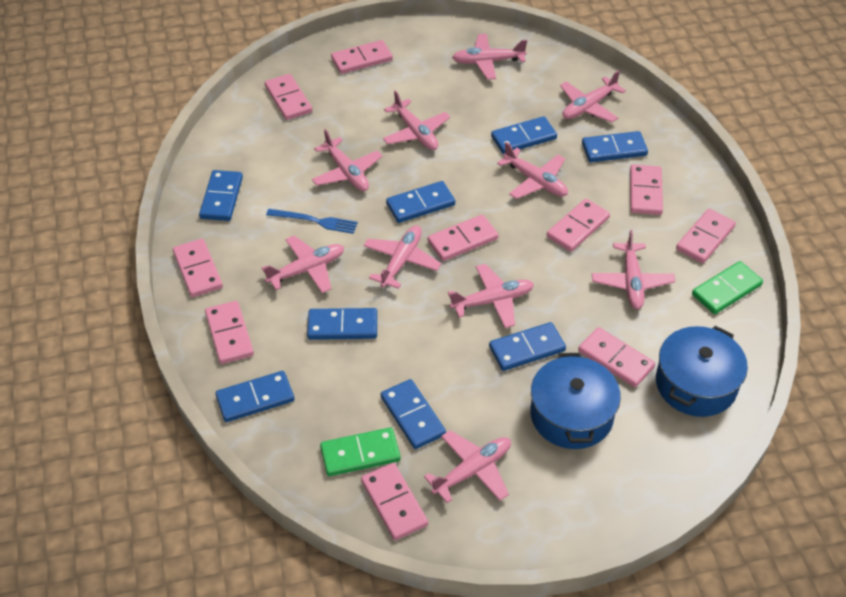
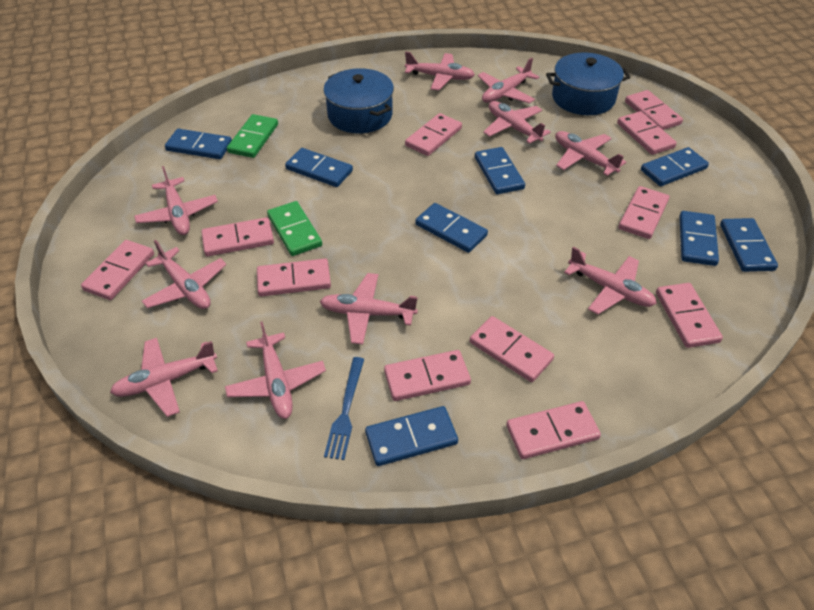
pink domino: 10 -> 11

